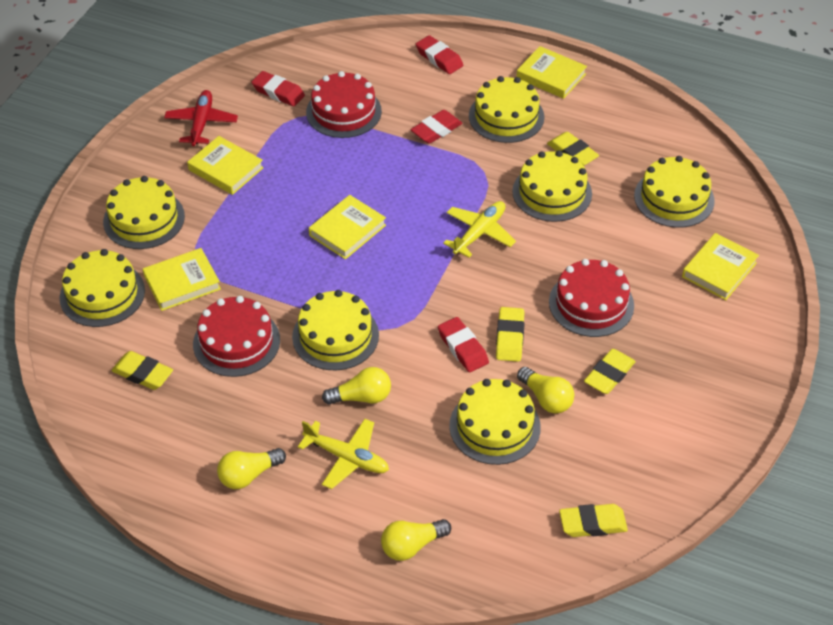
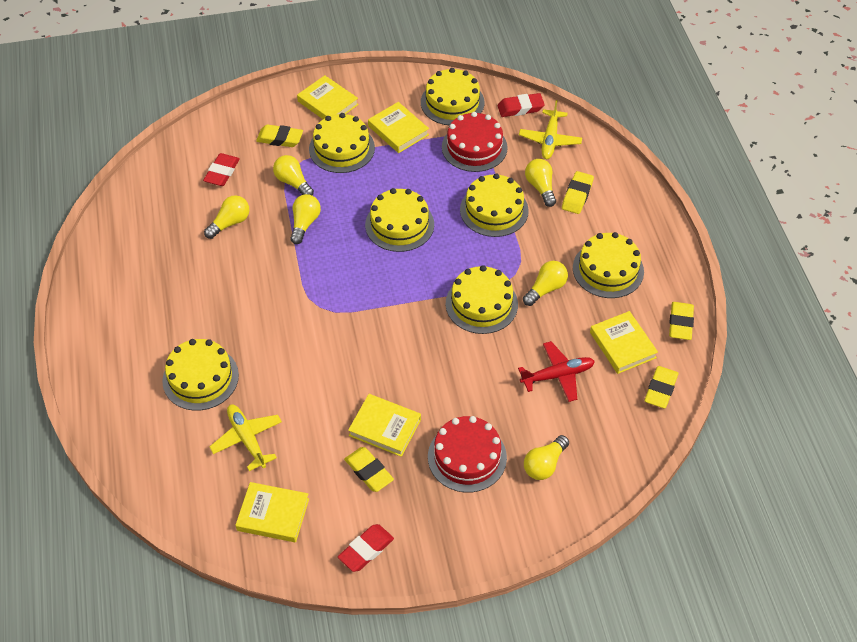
red cake: 3 -> 2
red eraser: 4 -> 3
yellow light bulb: 4 -> 6

